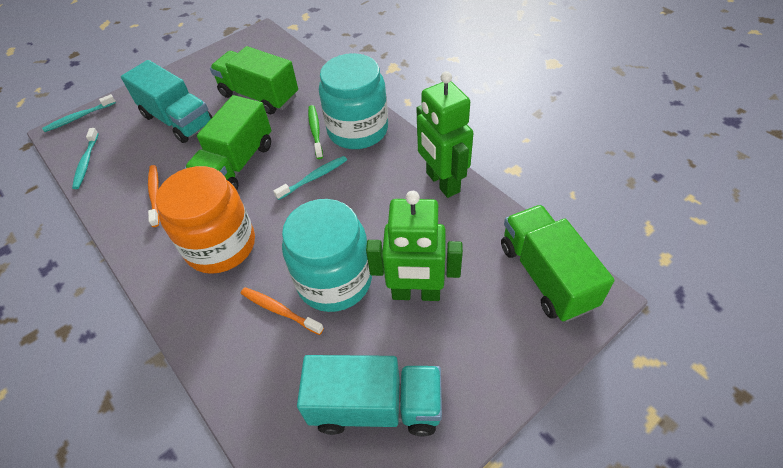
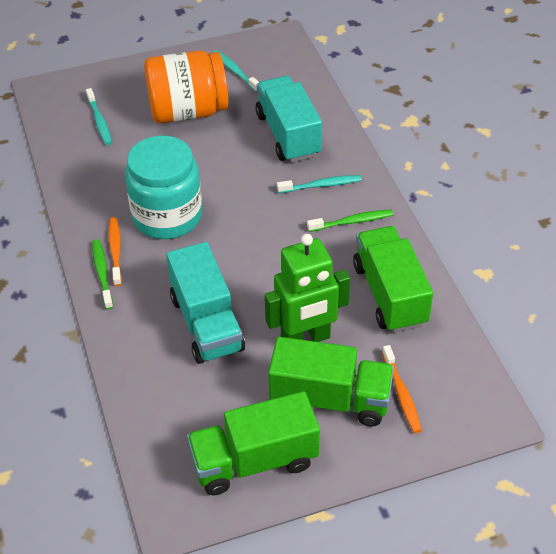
green robot: 2 -> 1
green toothbrush: 1 -> 2
turquoise jar: 2 -> 1

